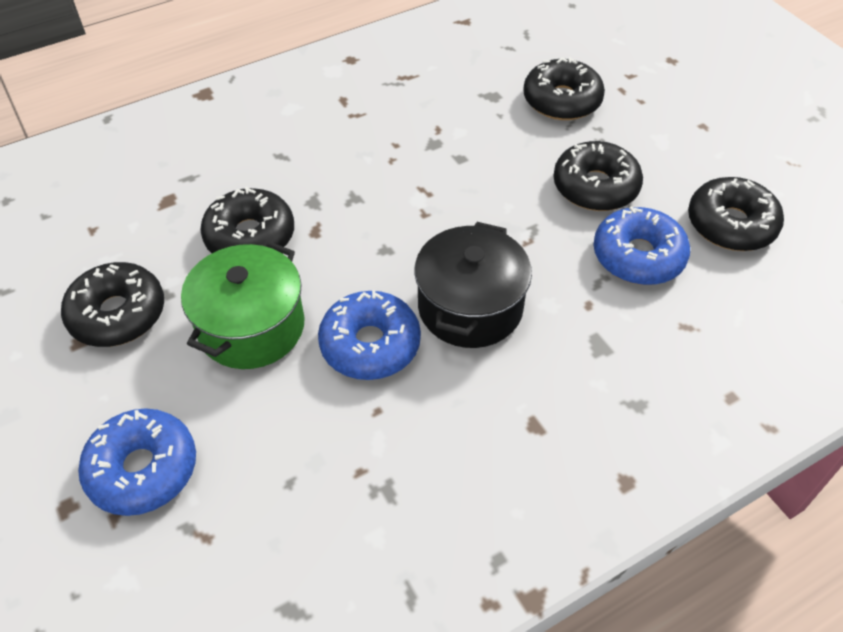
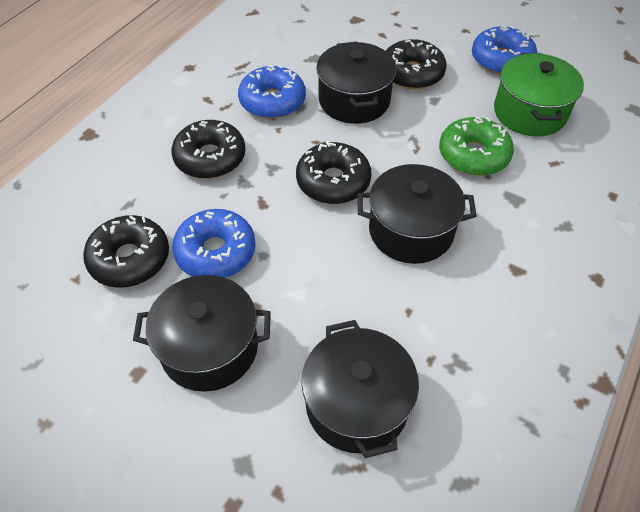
black donut: 5 -> 4
black pot: 1 -> 4
green donut: 0 -> 1

